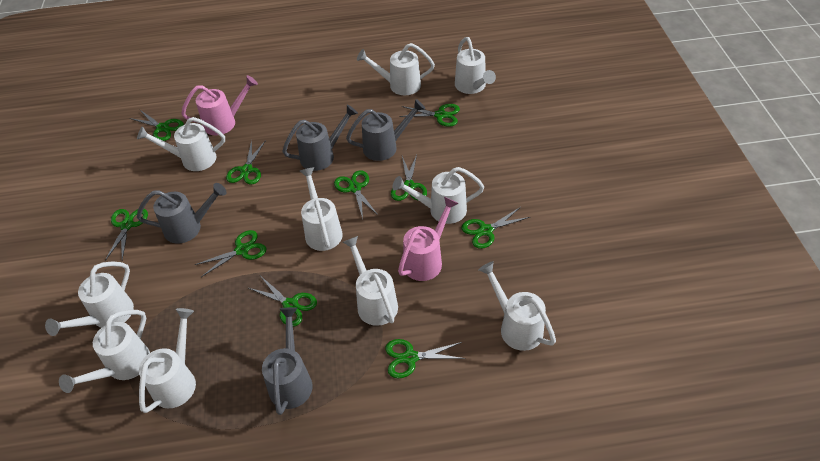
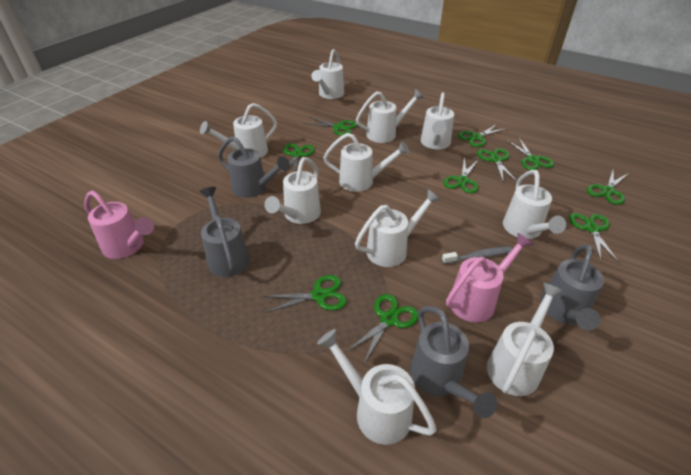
grey toothbrush: 0 -> 1

